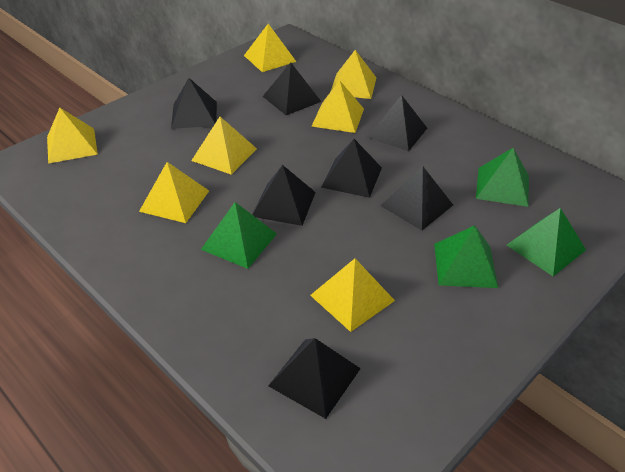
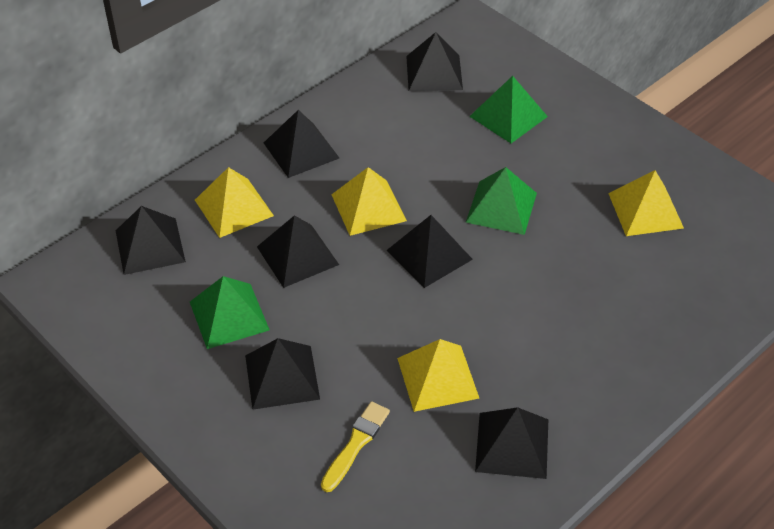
green pyramid: 4 -> 3
yellow brush: 0 -> 1
yellow pyramid: 7 -> 4

